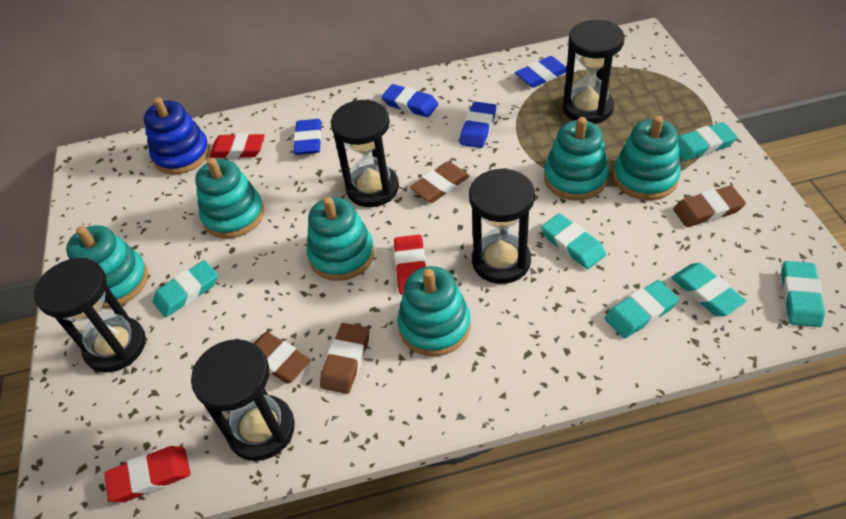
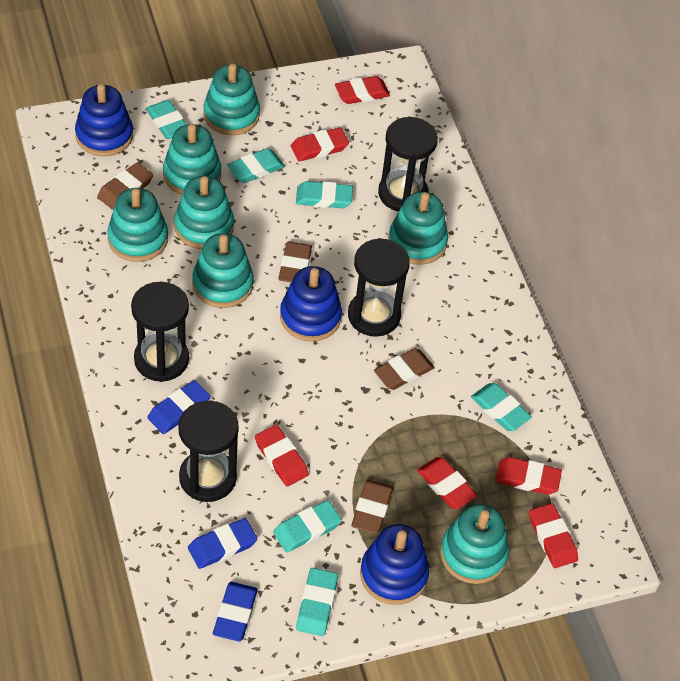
black hourglass: 5 -> 4
blue eraser: 4 -> 3
blue stacking toy: 1 -> 3
red eraser: 3 -> 6
turquoise stacking toy: 6 -> 7

